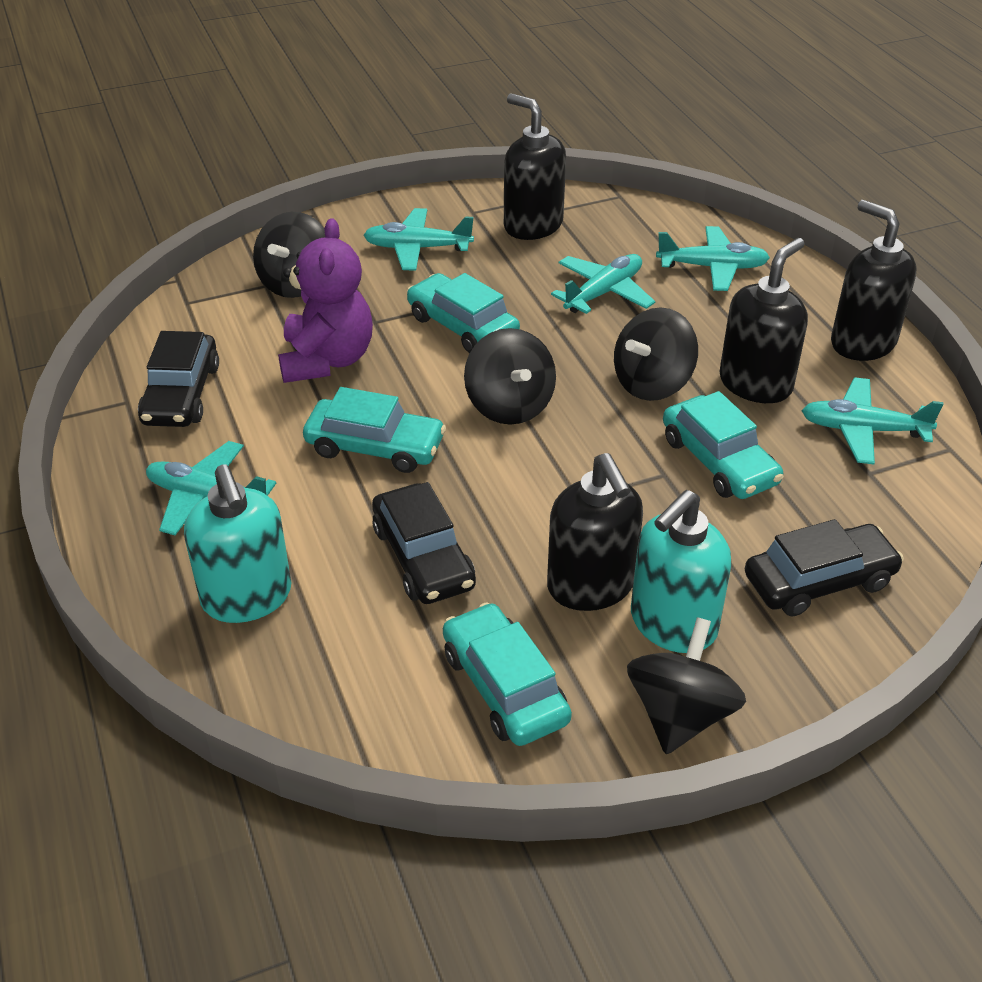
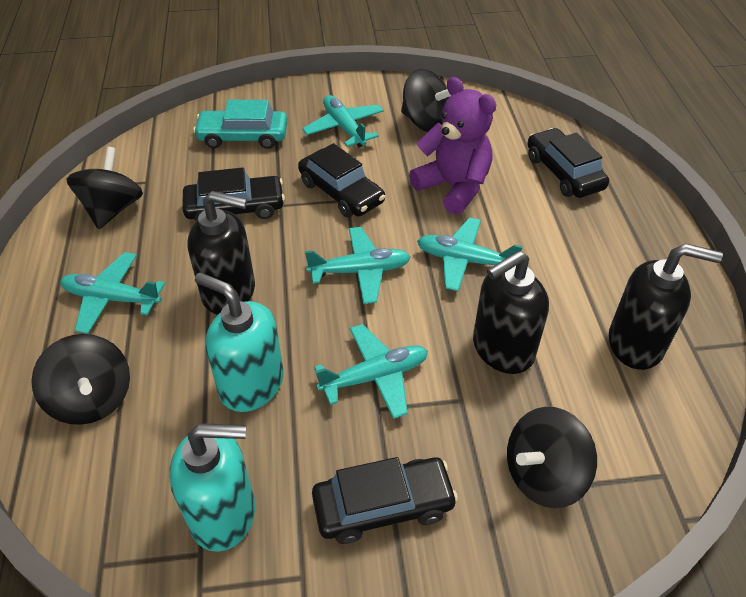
black car: 3 -> 4
black soap dispenser: 4 -> 3
turquoise car: 4 -> 1

